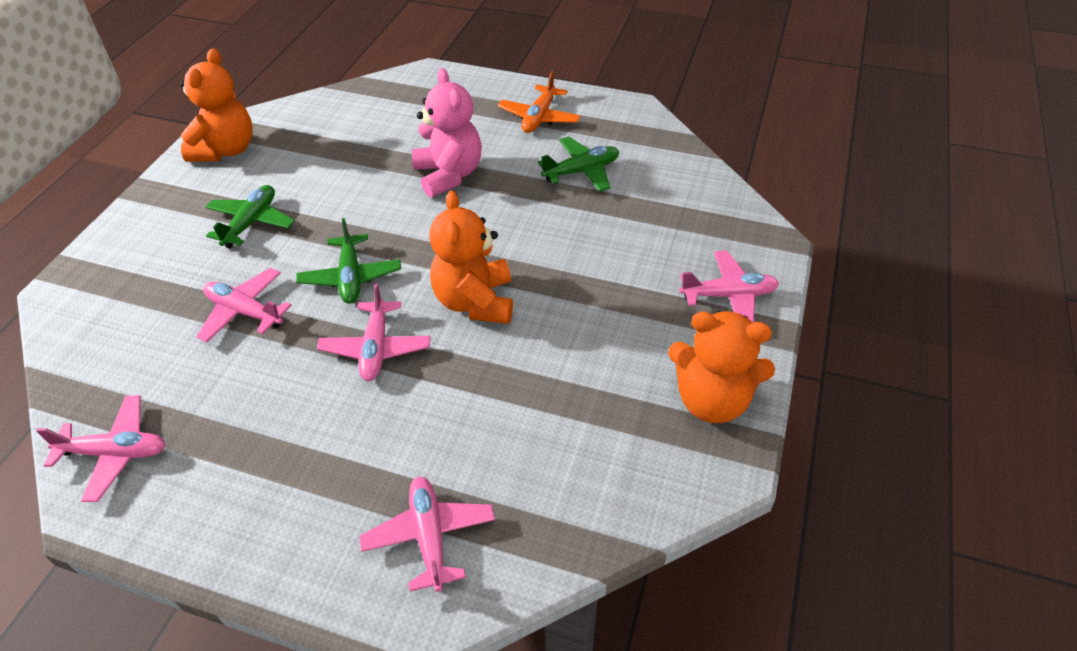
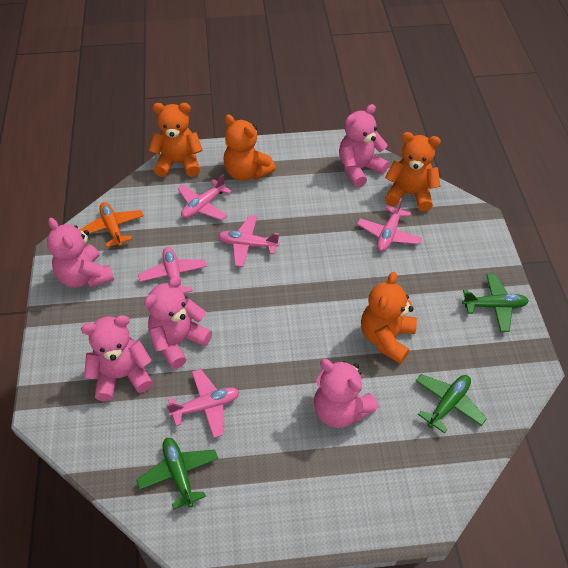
orange teddy bear: 3 -> 4
pink teddy bear: 1 -> 5

